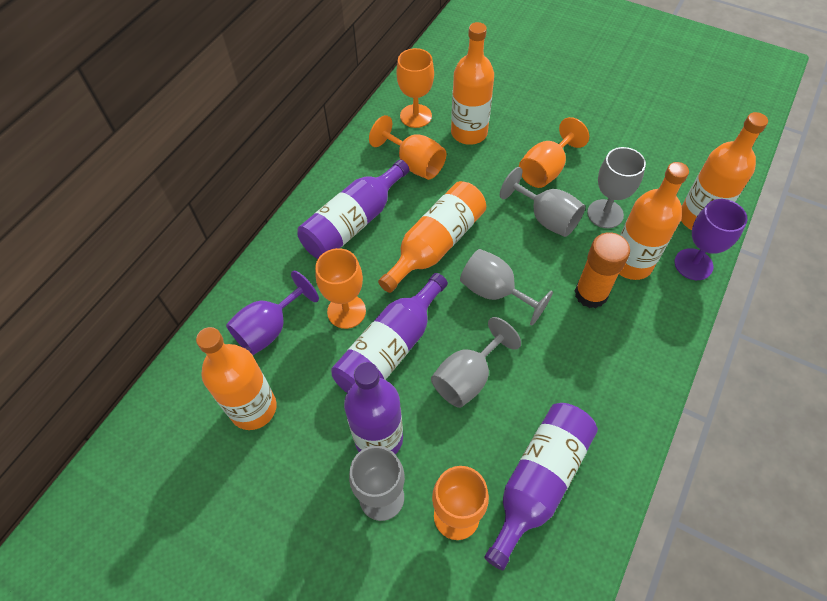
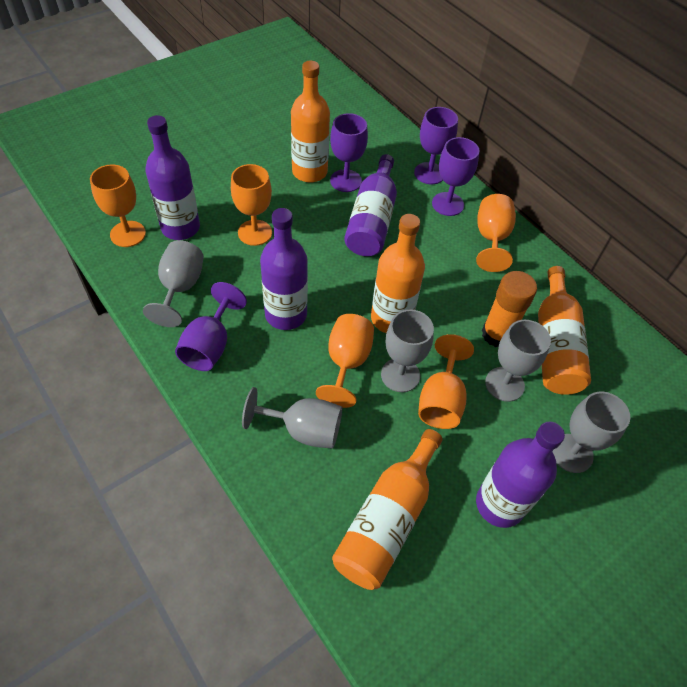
orange bottle: 5 -> 4
purple goblet: 2 -> 4

